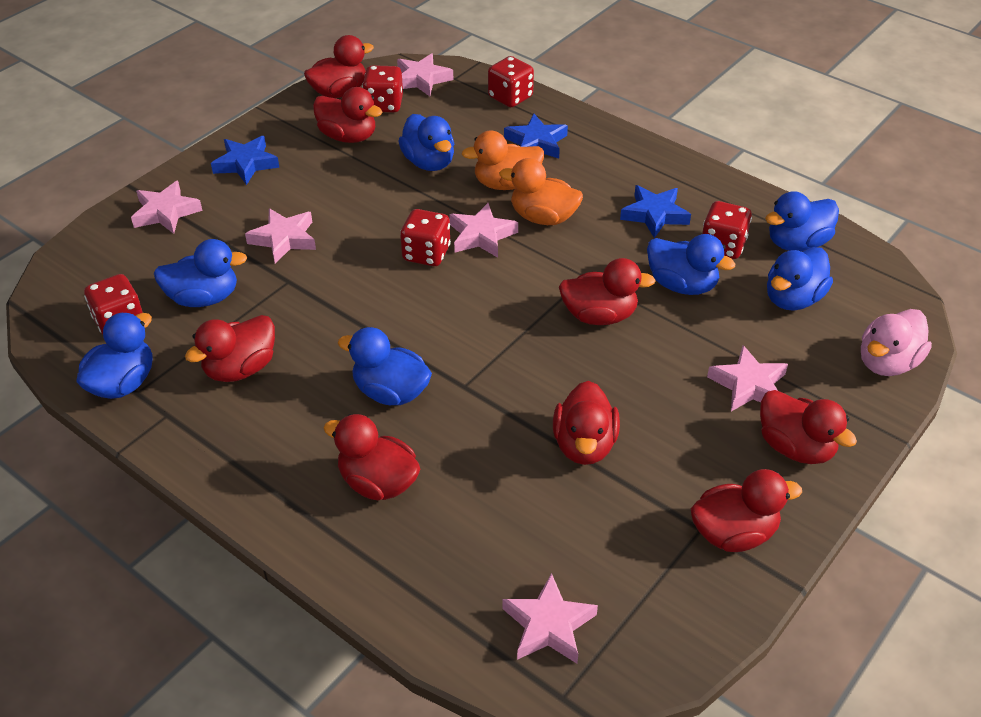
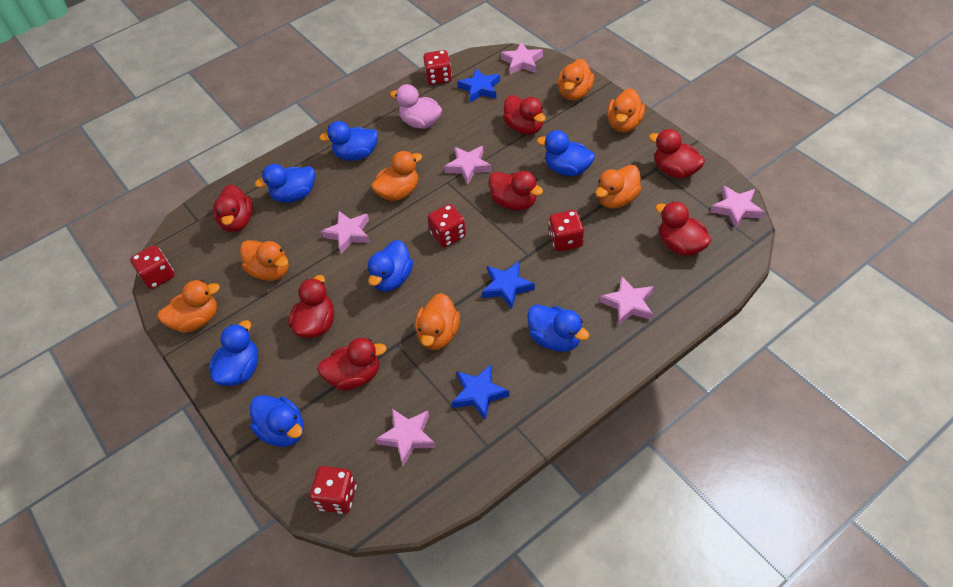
orange duck: 2 -> 7
red duck: 8 -> 7

